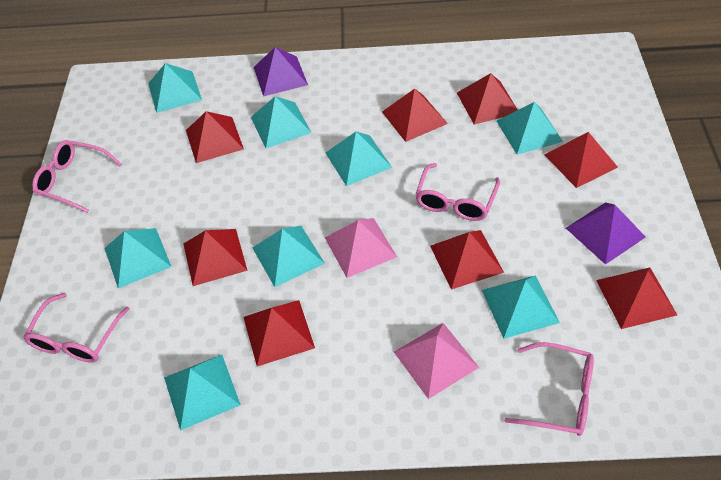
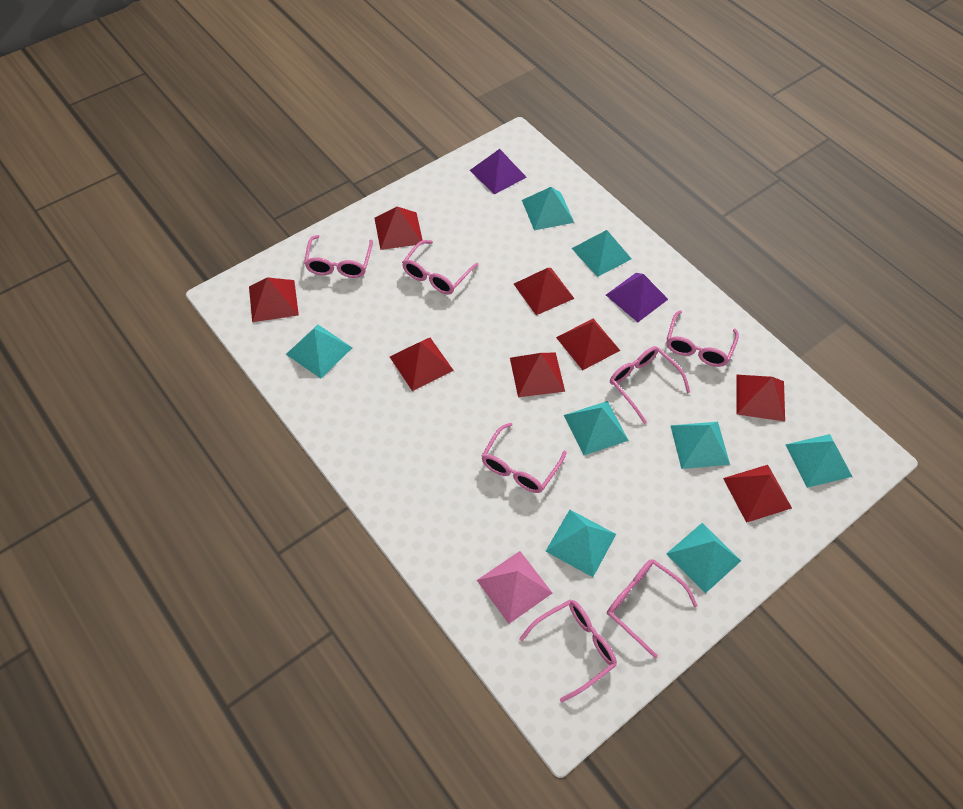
pink glasses: 4 -> 7
pink pyramid: 2 -> 1

